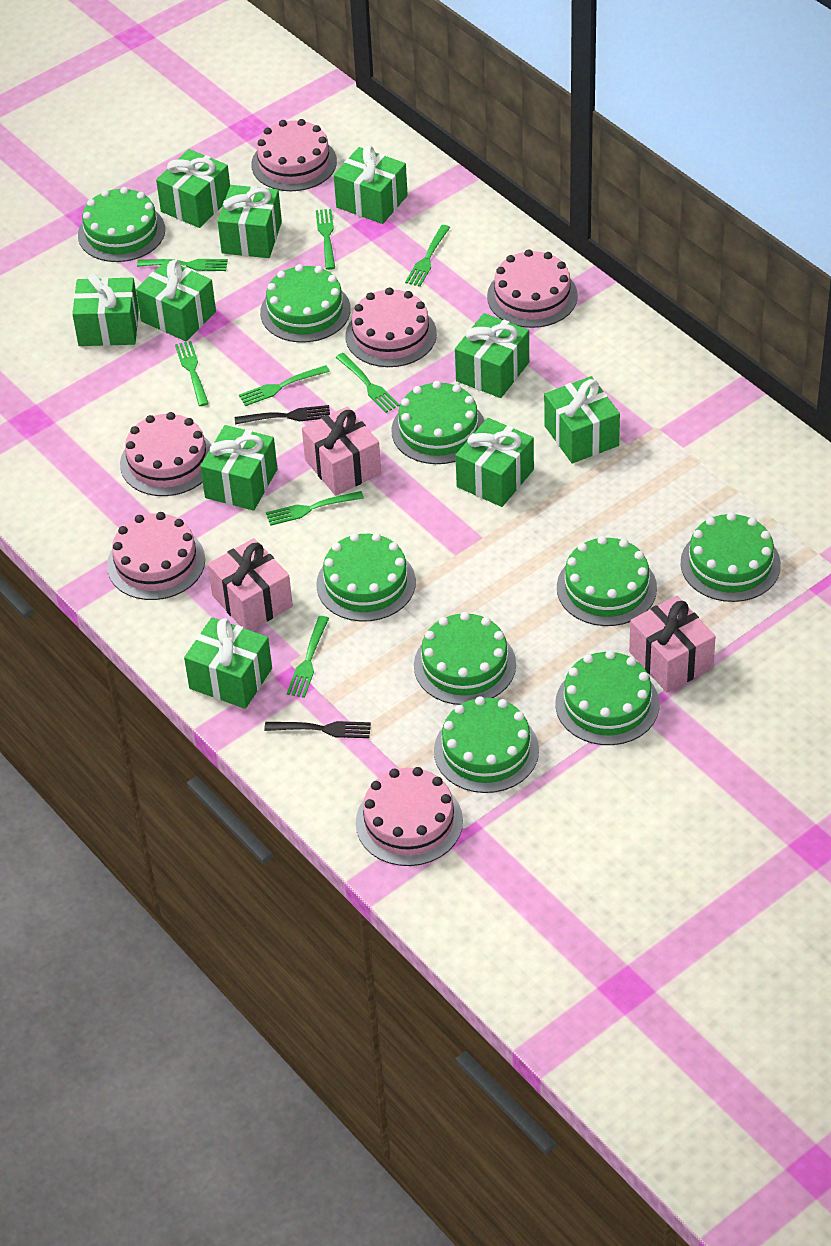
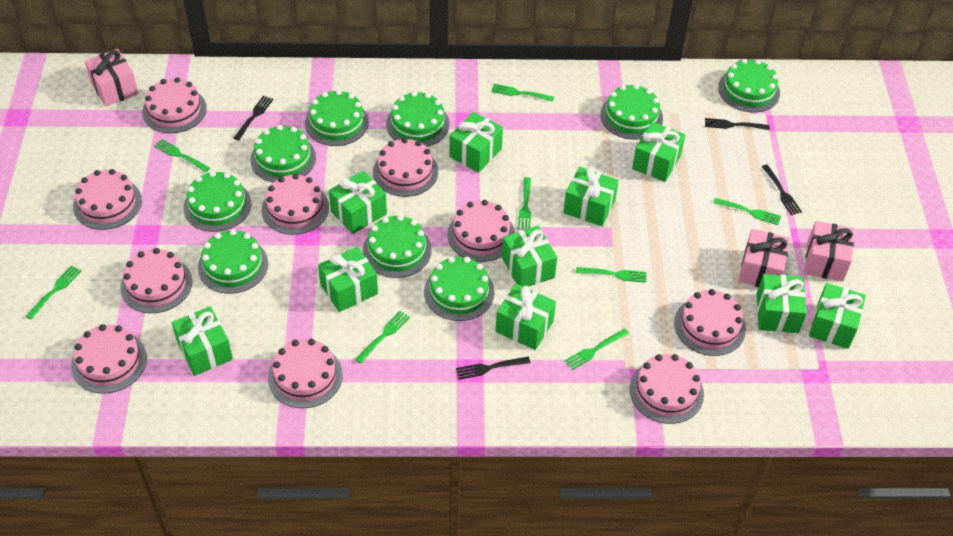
black fork: 2 -> 4
pink cake: 6 -> 10

